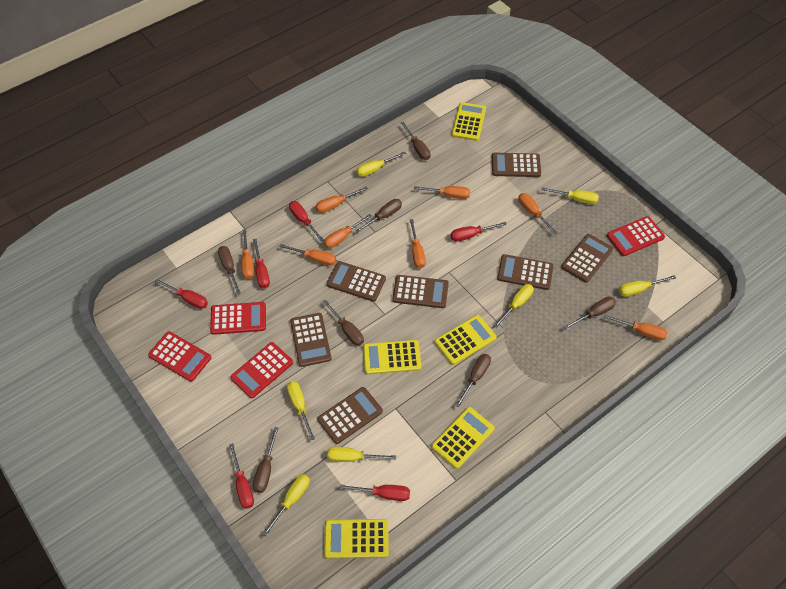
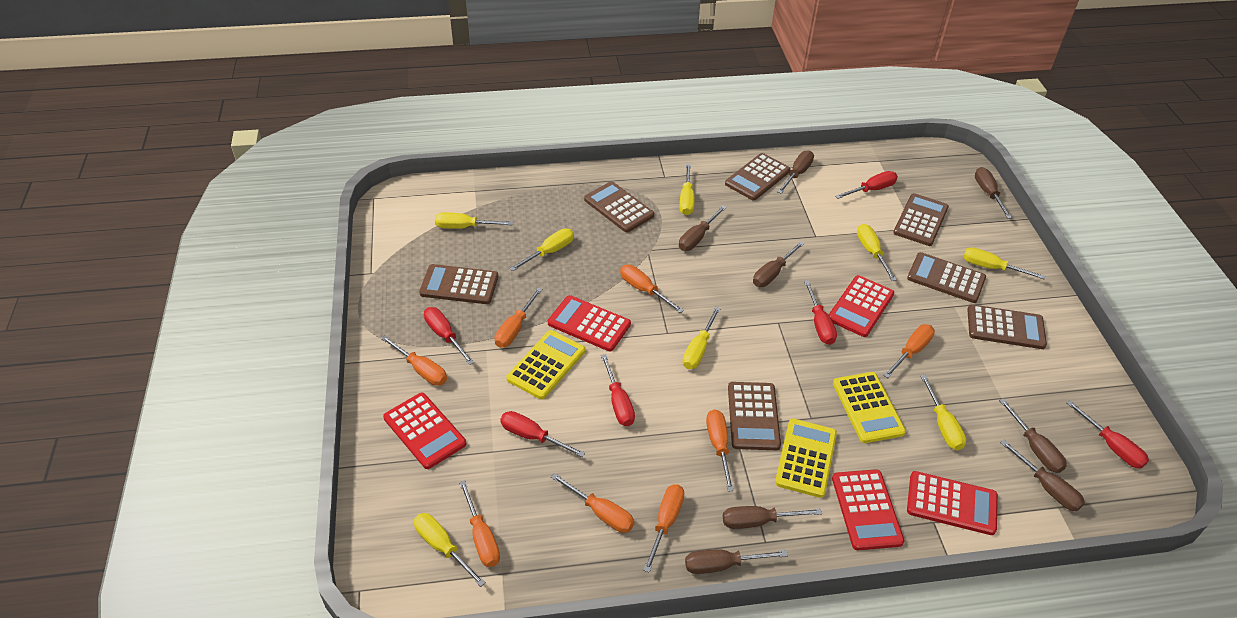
brown screwdriver: 7 -> 8
red calculator: 4 -> 5
yellow calculator: 5 -> 3
yellow screwdriver: 7 -> 8

